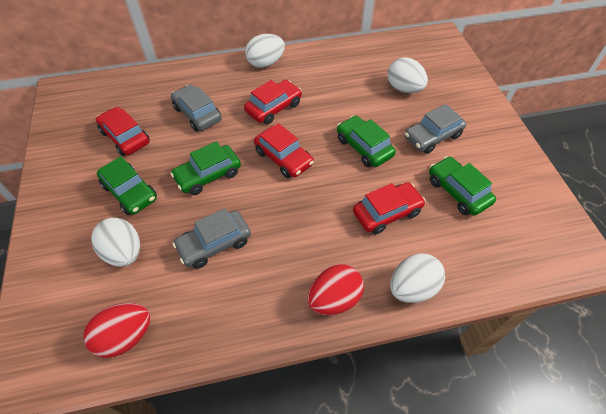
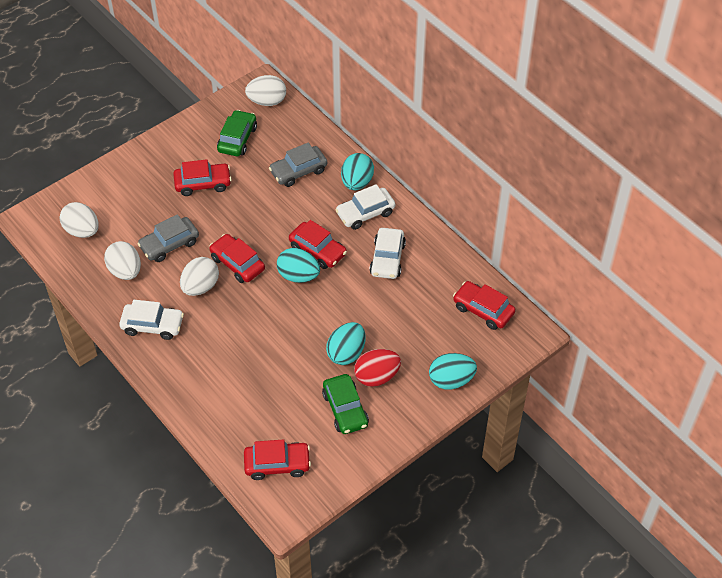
green car: 4 -> 2
grey car: 3 -> 2
red car: 4 -> 5
red egg: 2 -> 1
turquoise egg: 0 -> 4
white car: 0 -> 3

